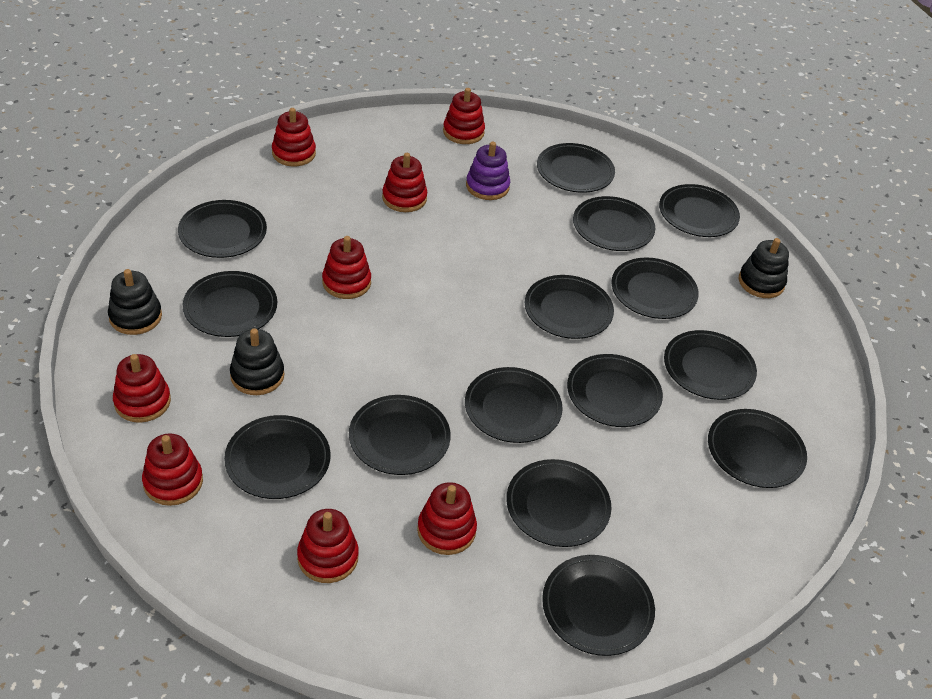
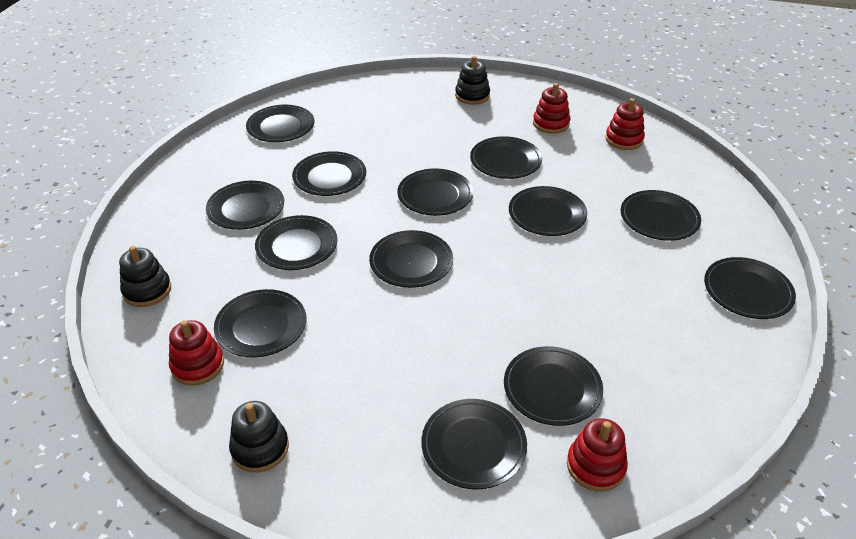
black plate: 15 -> 13
purple stacking toy: 1 -> 0
red stacking toy: 8 -> 4

